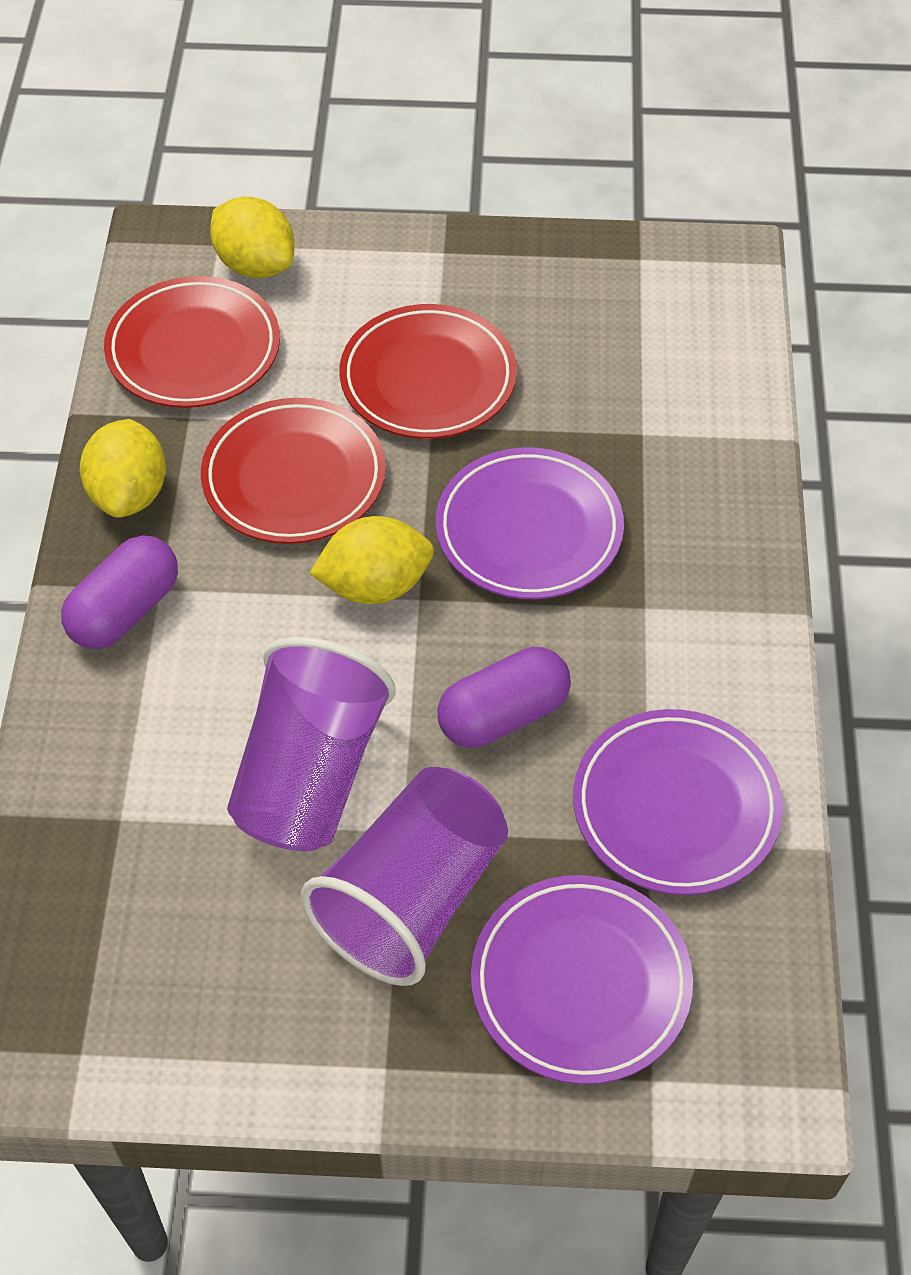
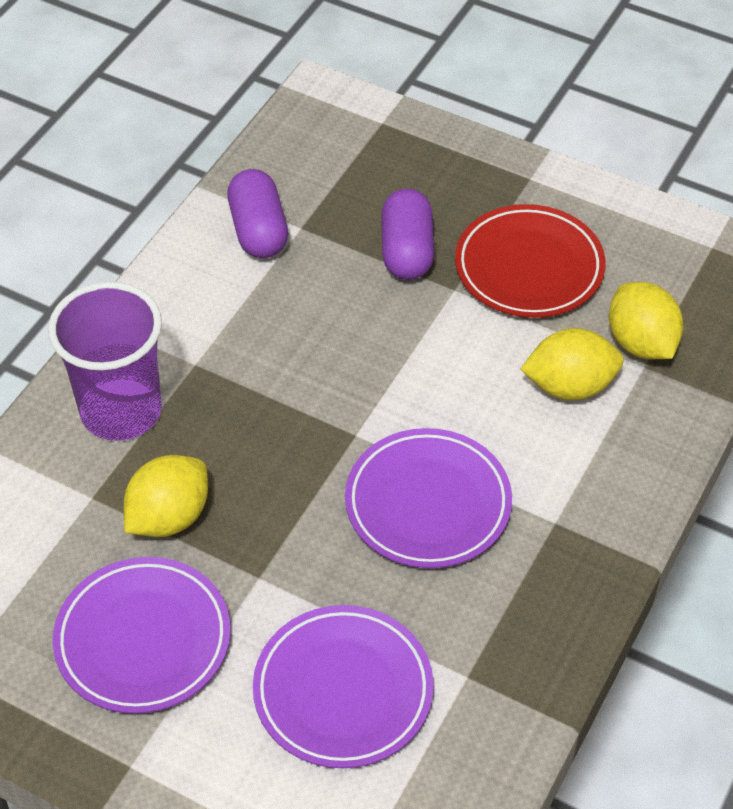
purple cup: 2 -> 1
red plate: 3 -> 1

